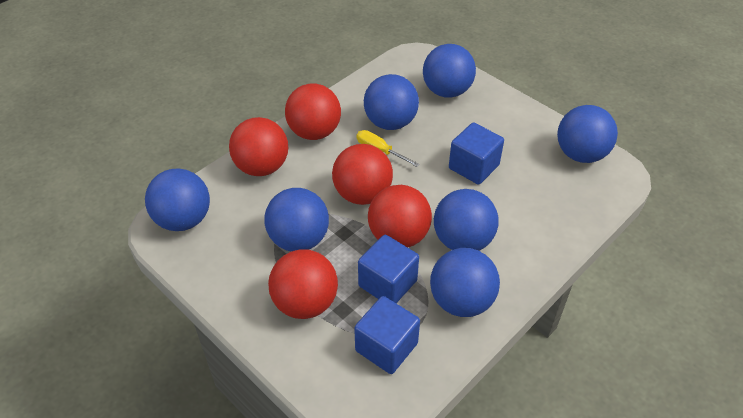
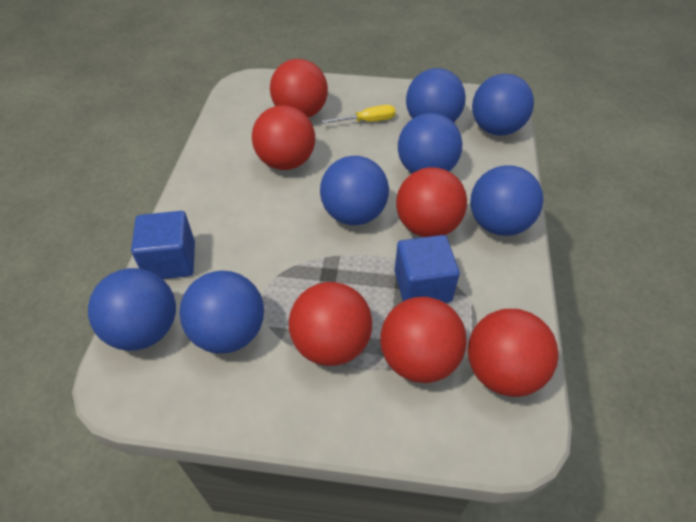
blue cube: 3 -> 2
red ball: 5 -> 6

